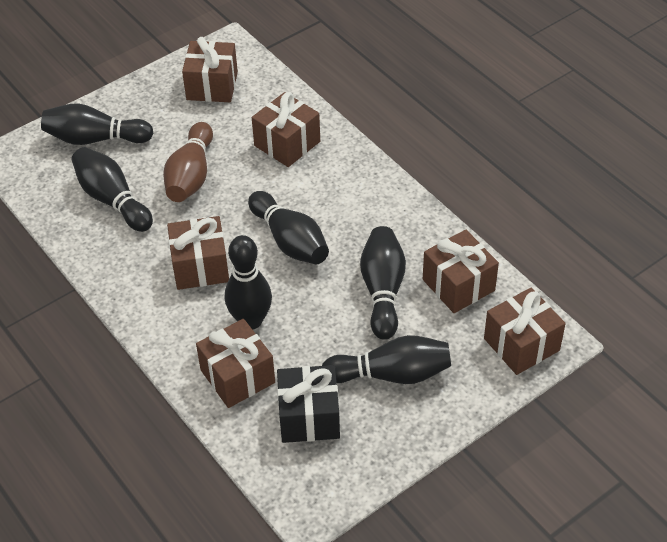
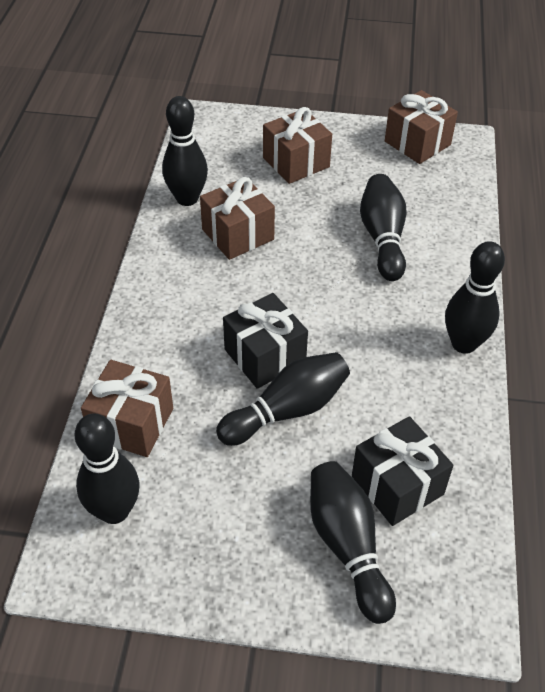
black gift: 1 -> 2
brown bowling pin: 1 -> 0
brown gift: 6 -> 4

